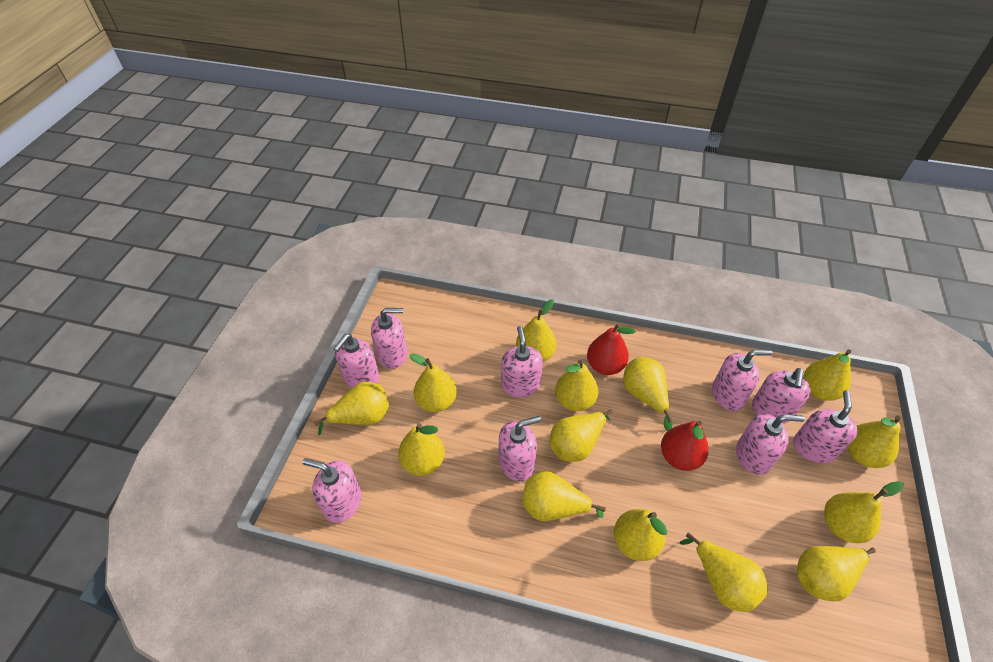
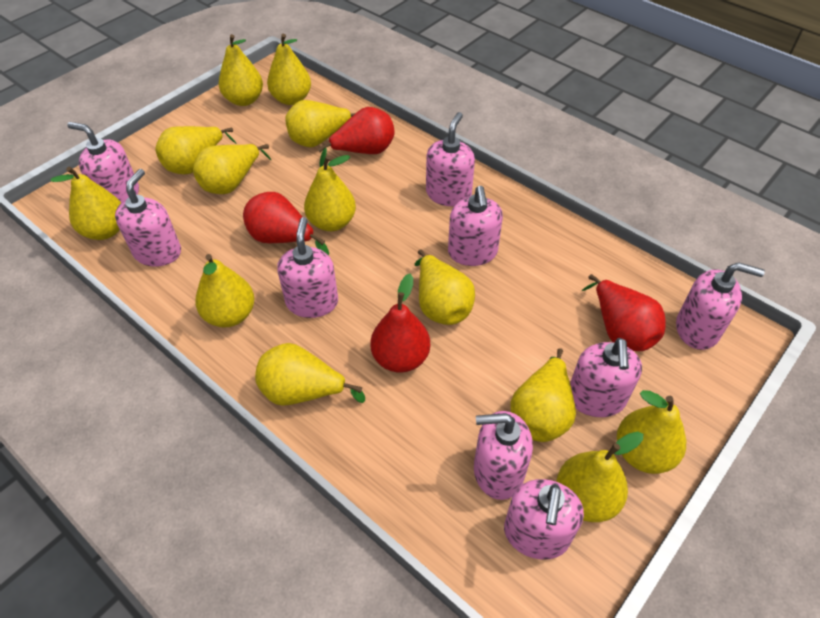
red pear: 2 -> 4
yellow pear: 14 -> 13

